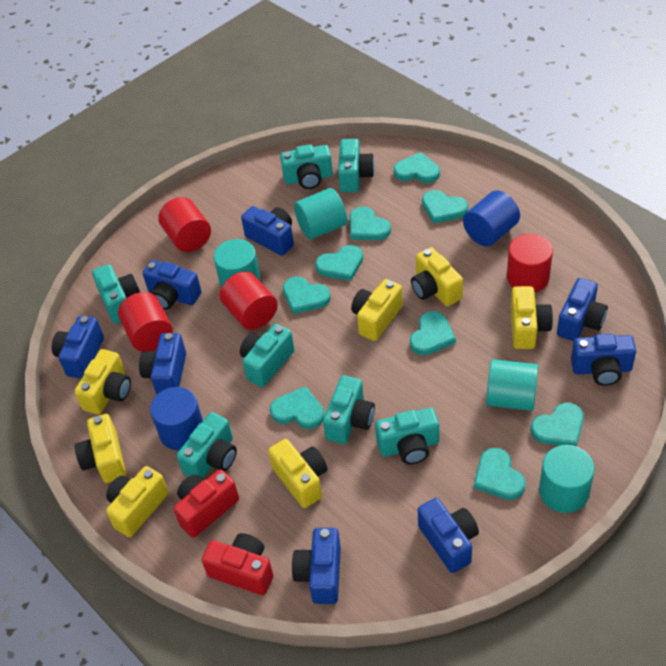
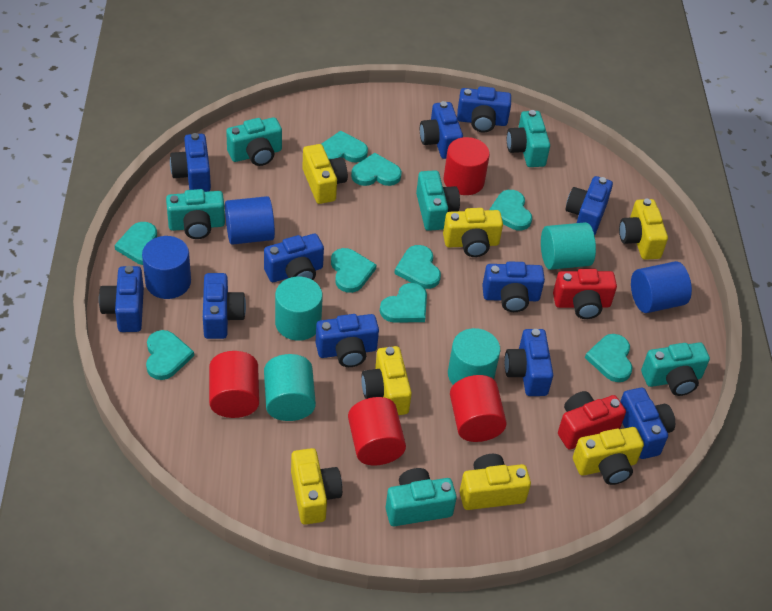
blue camera: 8 -> 11
blue cylinder: 2 -> 3
turquoise camera: 7 -> 6

